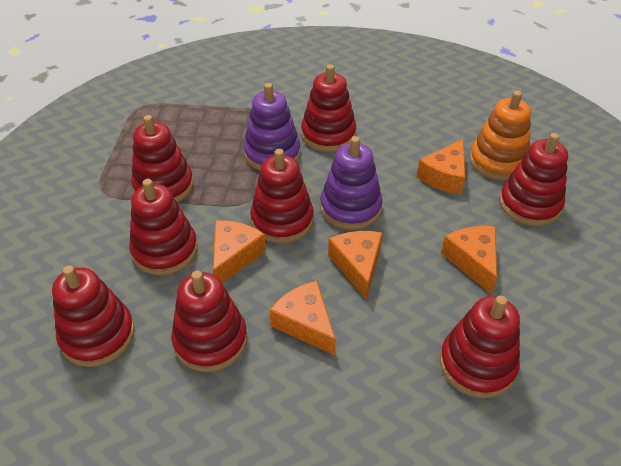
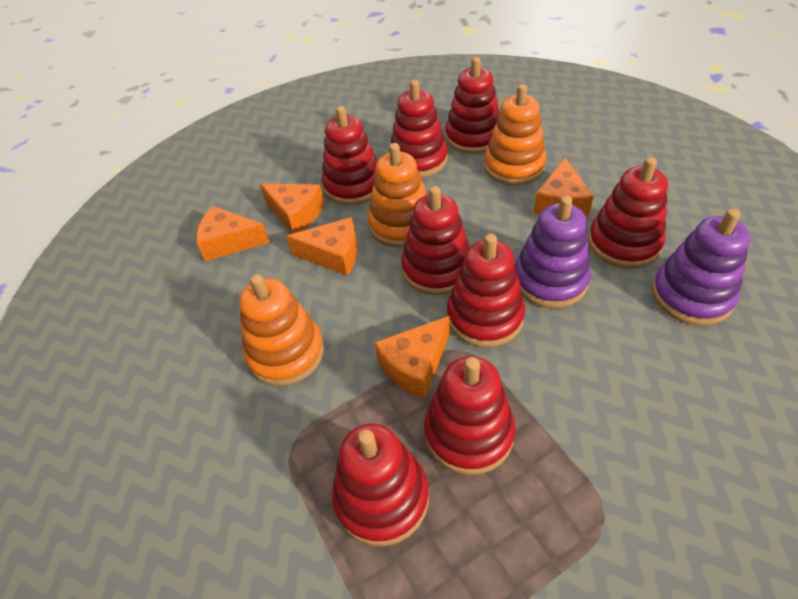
orange stacking toy: 1 -> 3

